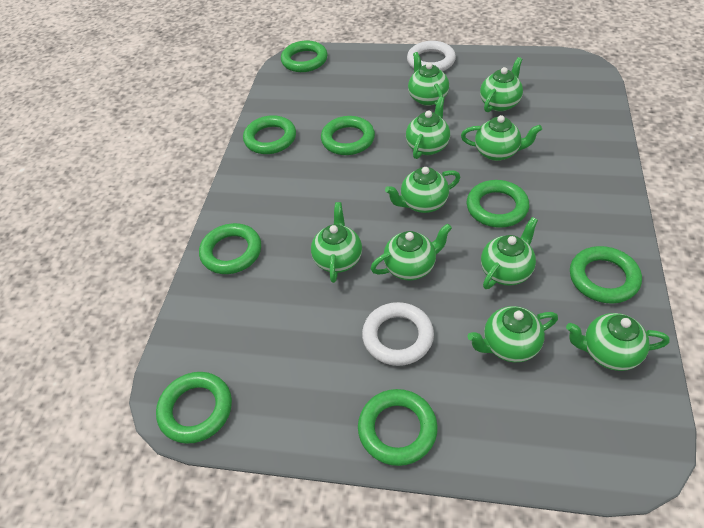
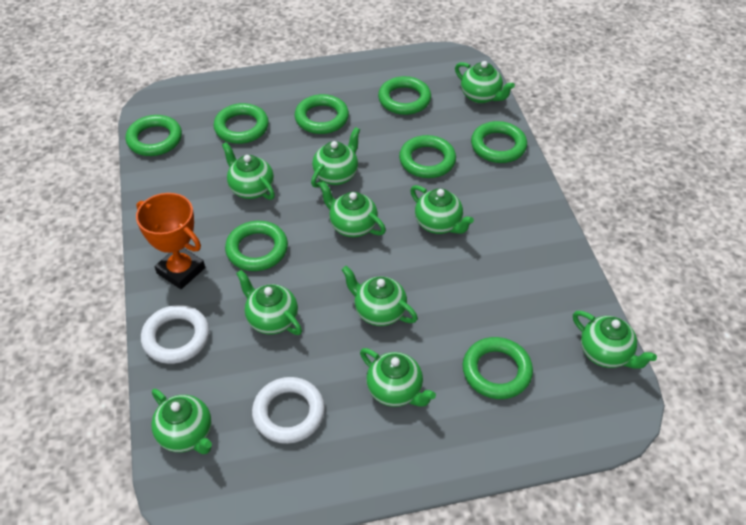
orange trophy: 0 -> 1

